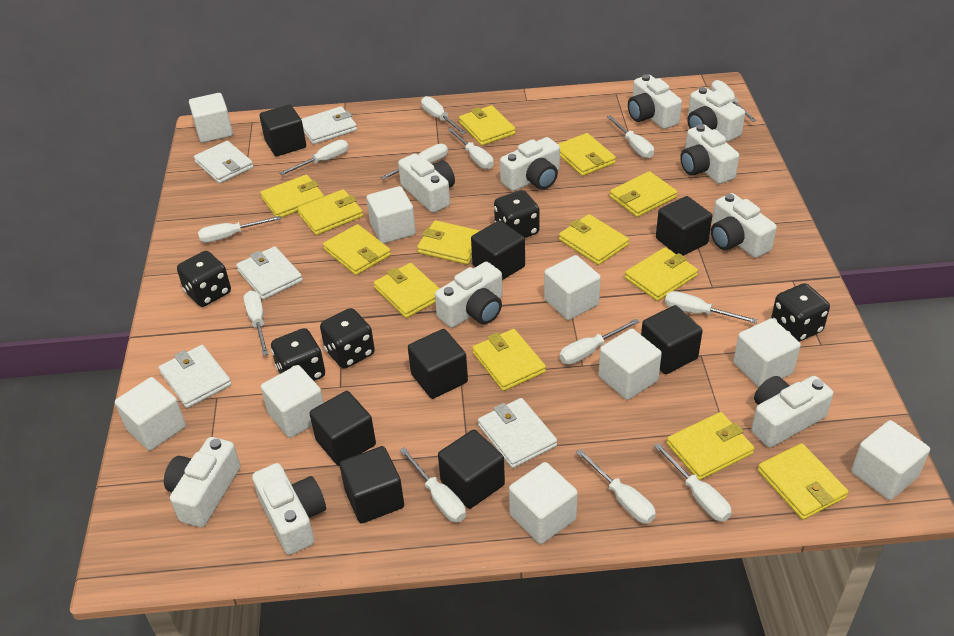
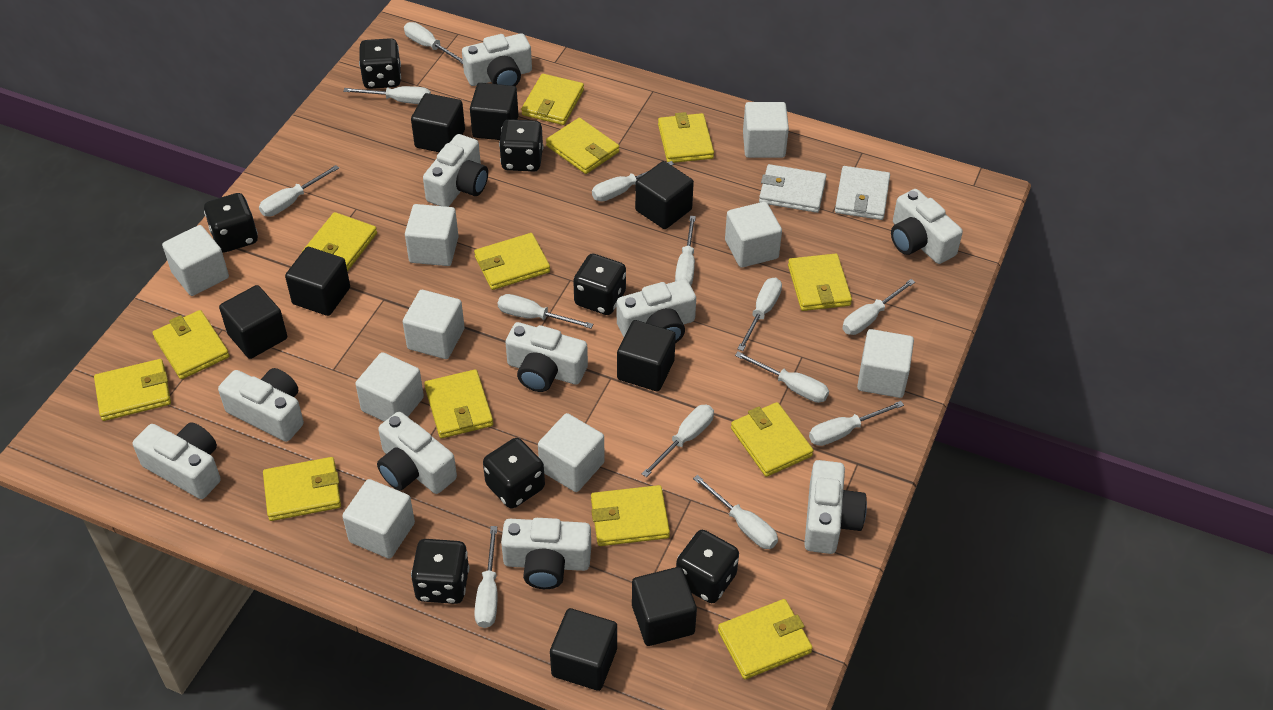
black dice: 5 -> 7
white wallet: 5 -> 2

